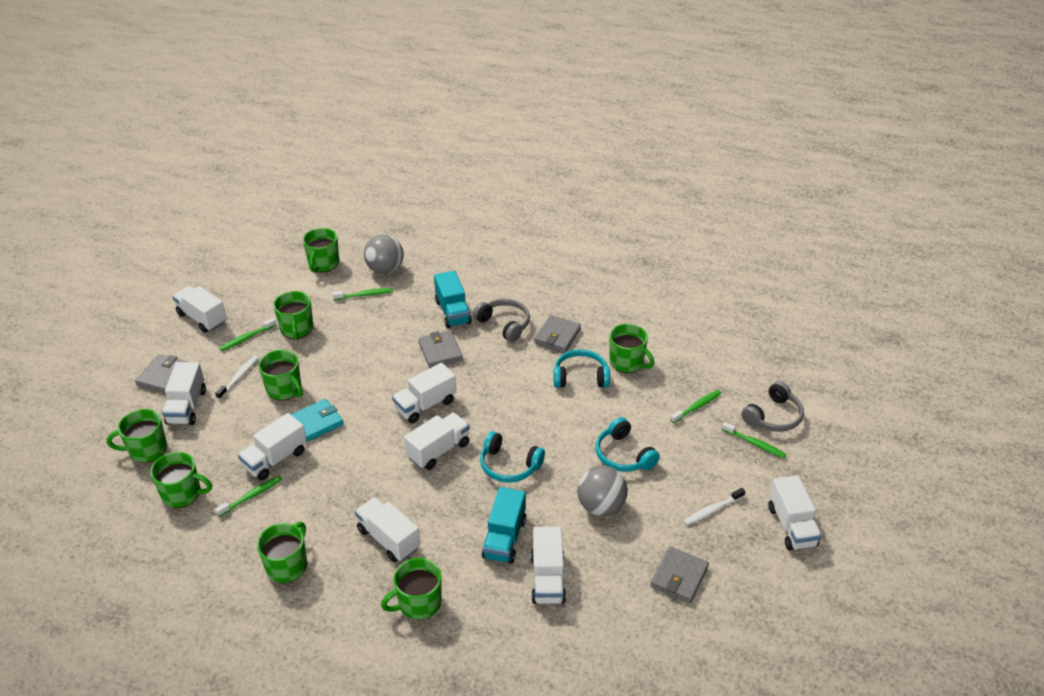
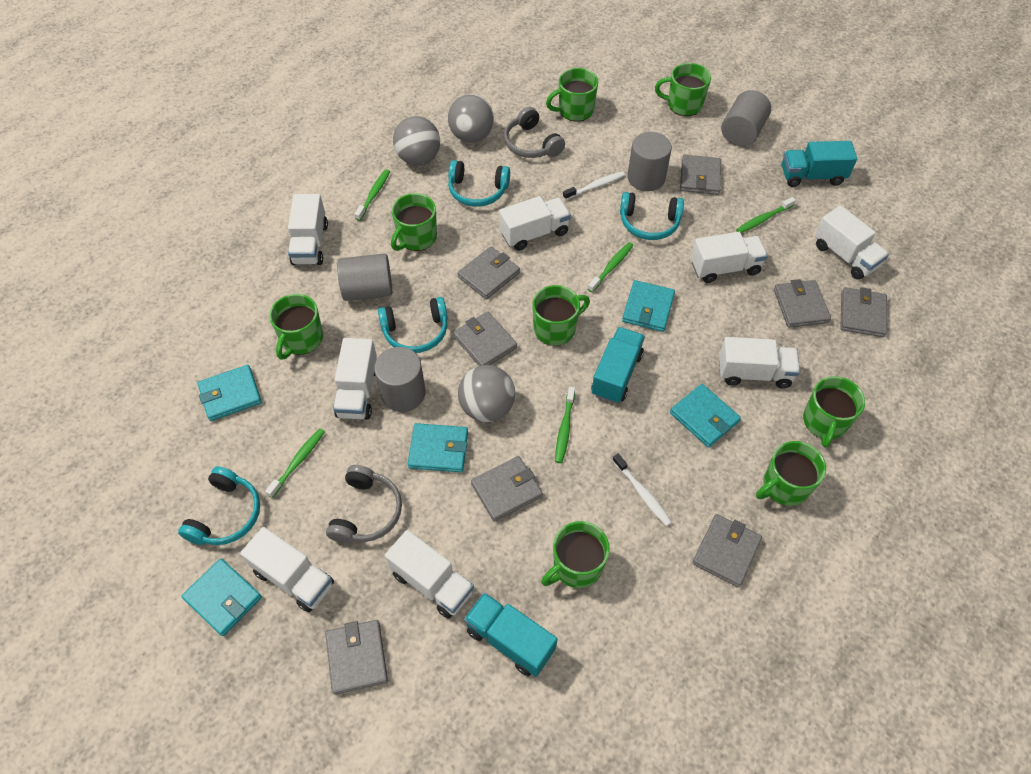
grey ball: 2 -> 3
grey cylinder: 0 -> 4
grey wallet: 4 -> 8
turquoise headphones: 3 -> 4
turquoise truck: 2 -> 3
turquoise wallet: 1 -> 5

